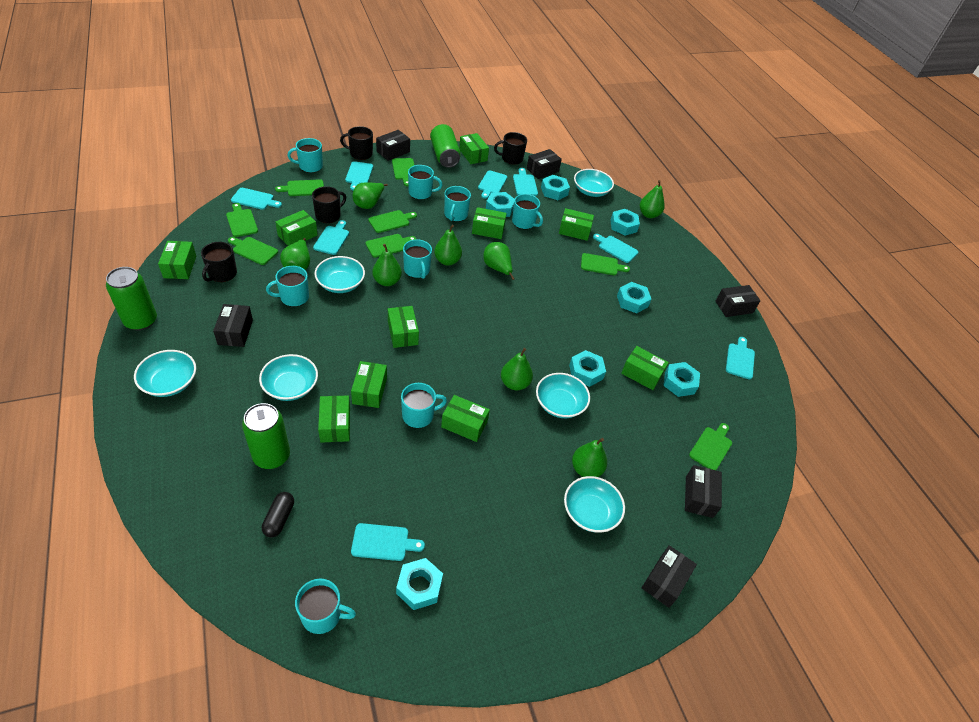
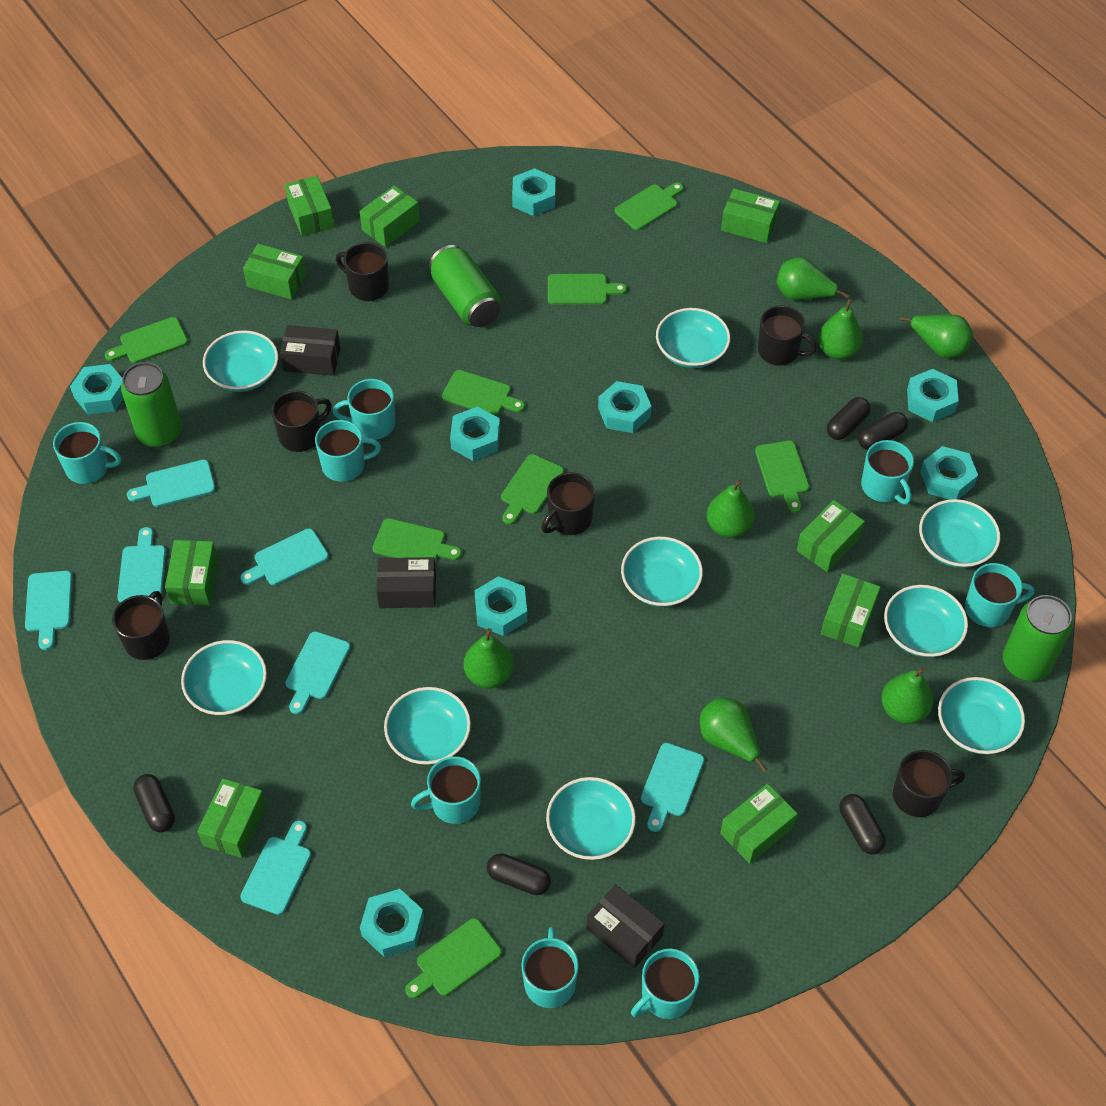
black box: 6 -> 3
black capsule: 1 -> 5
black mug: 4 -> 6
green box: 10 -> 9
green pear: 8 -> 7
turquoise bowl: 6 -> 9
turquoise cutting board: 8 -> 7
turquoise nut: 7 -> 8

